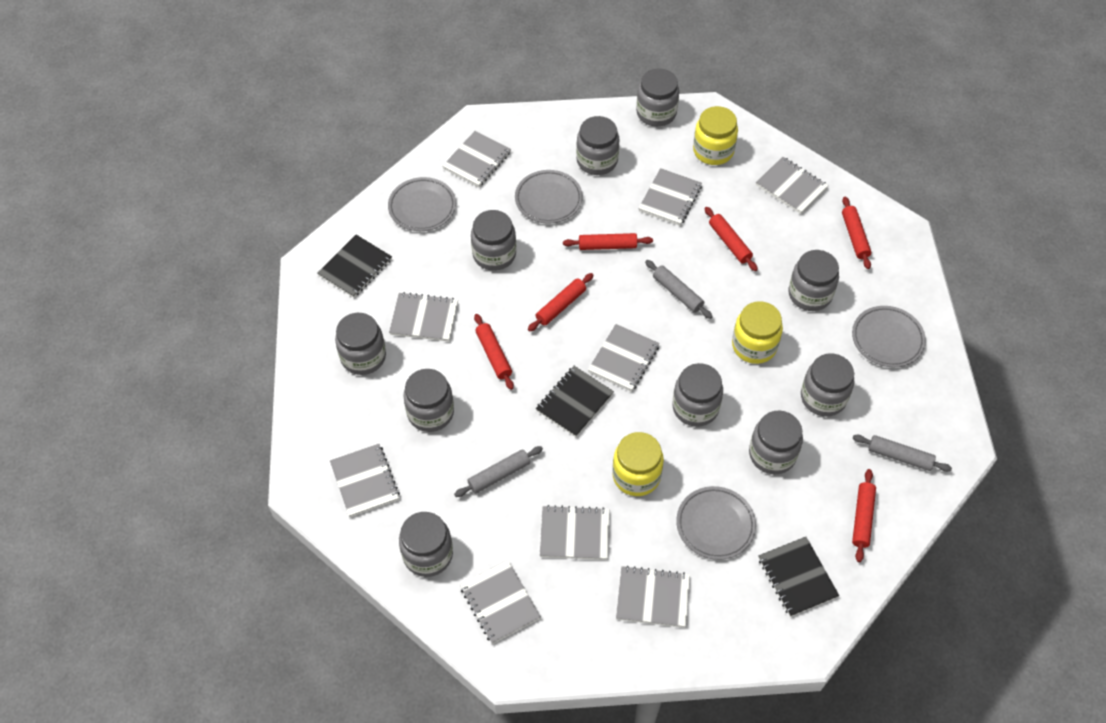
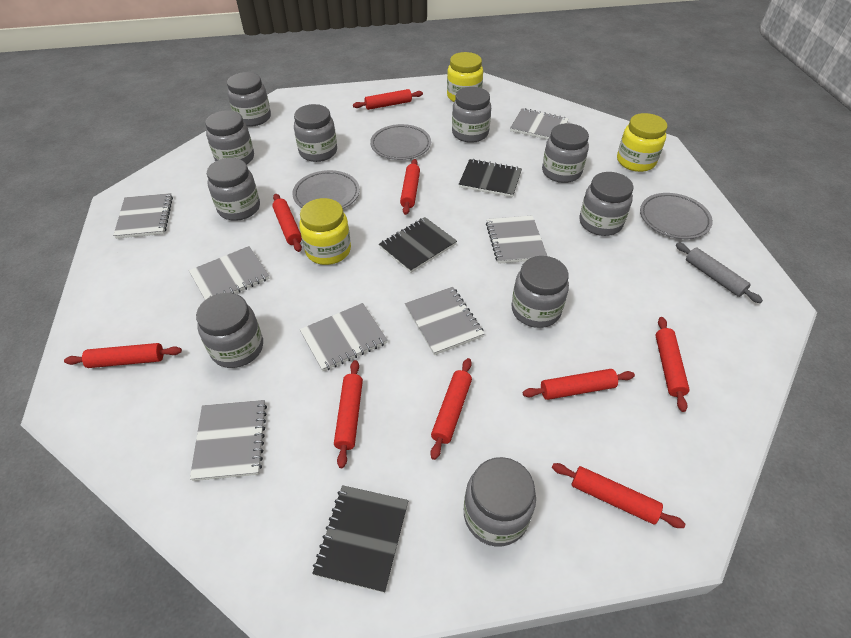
grey notebook: 9 -> 7
grey plate: 4 -> 3
grey rolling pin: 3 -> 1
red rolling pin: 6 -> 9

